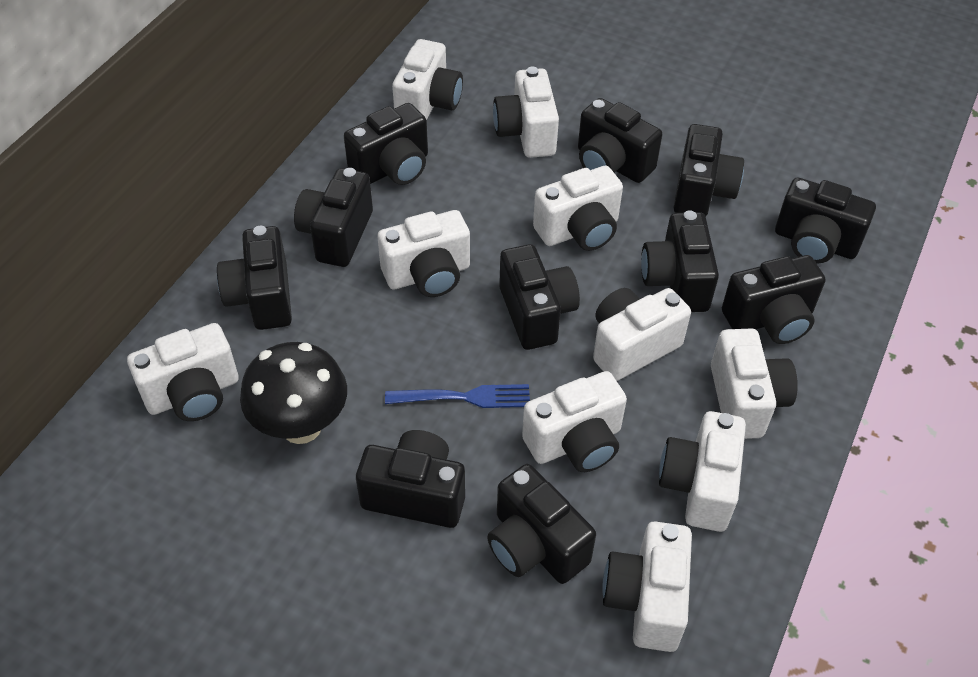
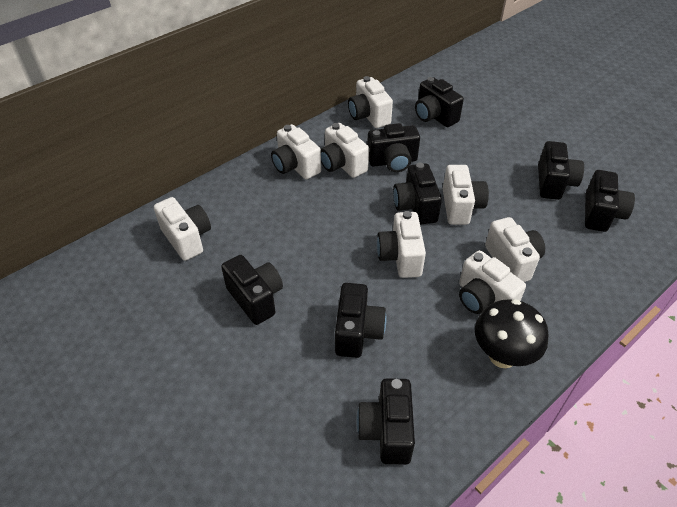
black camera: 11 -> 8
blue fork: 1 -> 0
white camera: 10 -> 8

